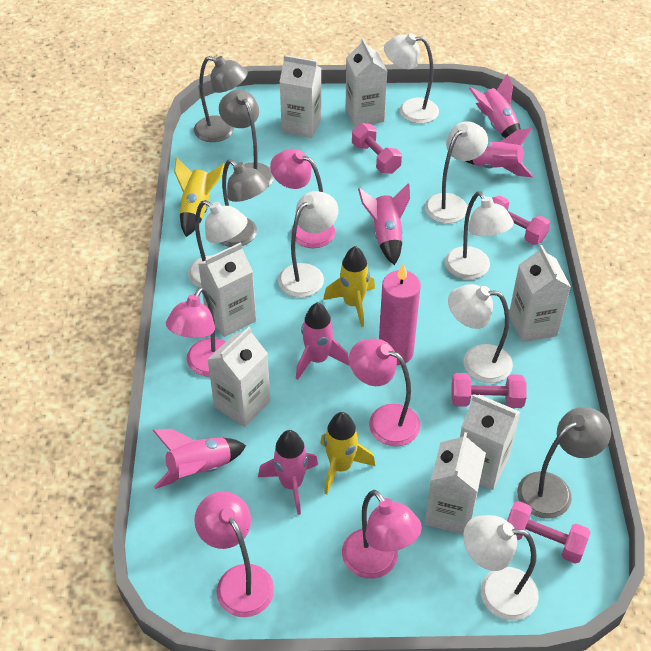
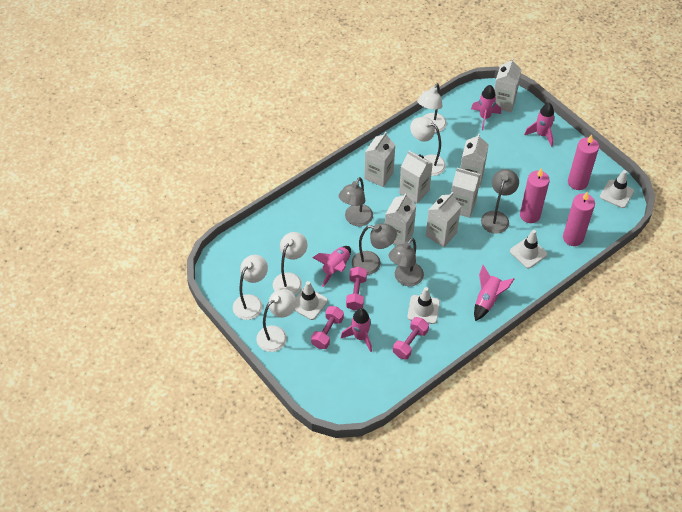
pink candle: 1 -> 3
pink dumbbell: 4 -> 3
pink lamp: 5 -> 0
pink rocket: 6 -> 5
white lamp: 7 -> 5
white traffic cone: 0 -> 4
yellow rocket: 3 -> 0

